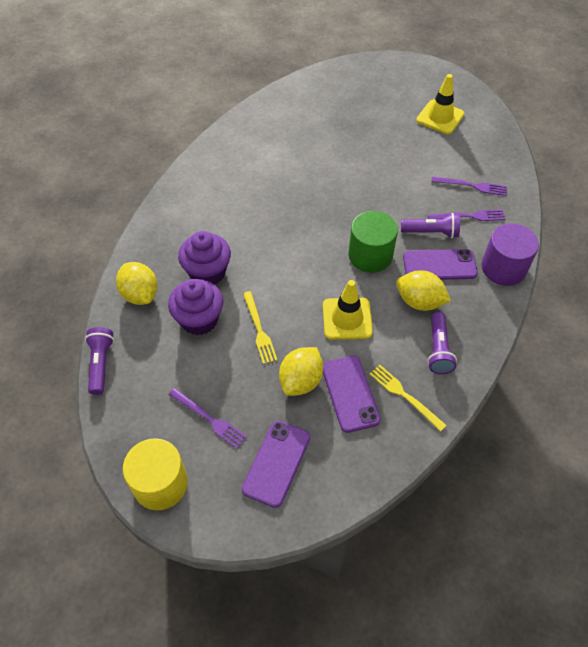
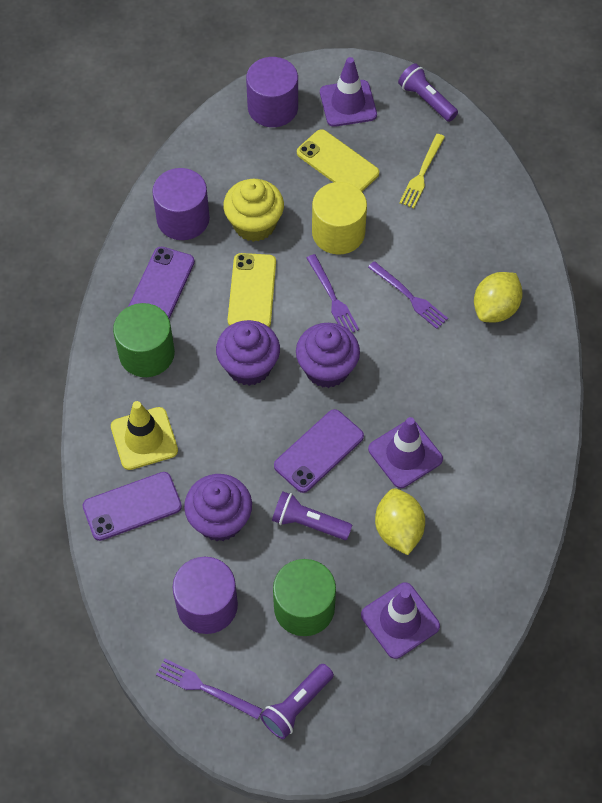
green cylinder: 1 -> 2
purple cupcake: 2 -> 3
purple cylinder: 1 -> 3
purple traffic cone: 0 -> 3
yellow cupcake: 0 -> 1
yellow fork: 2 -> 1
yellow lemon: 3 -> 2
yellow phone: 0 -> 2
yellow traffic cone: 2 -> 1

